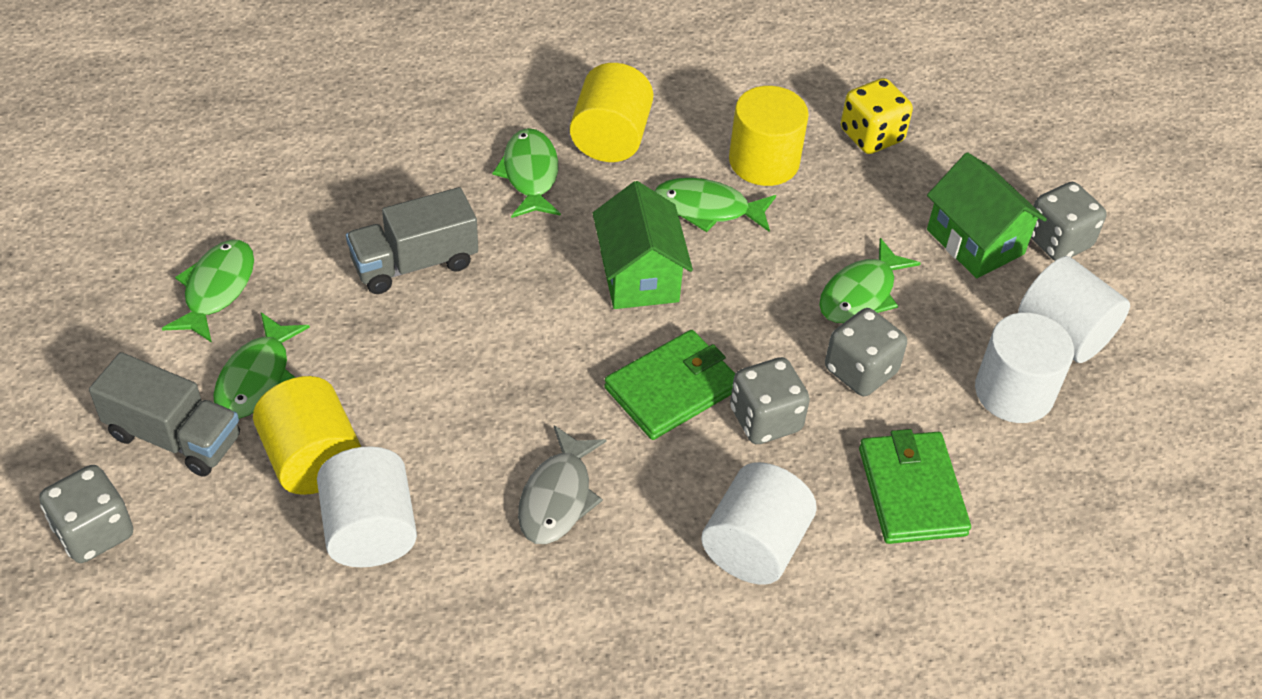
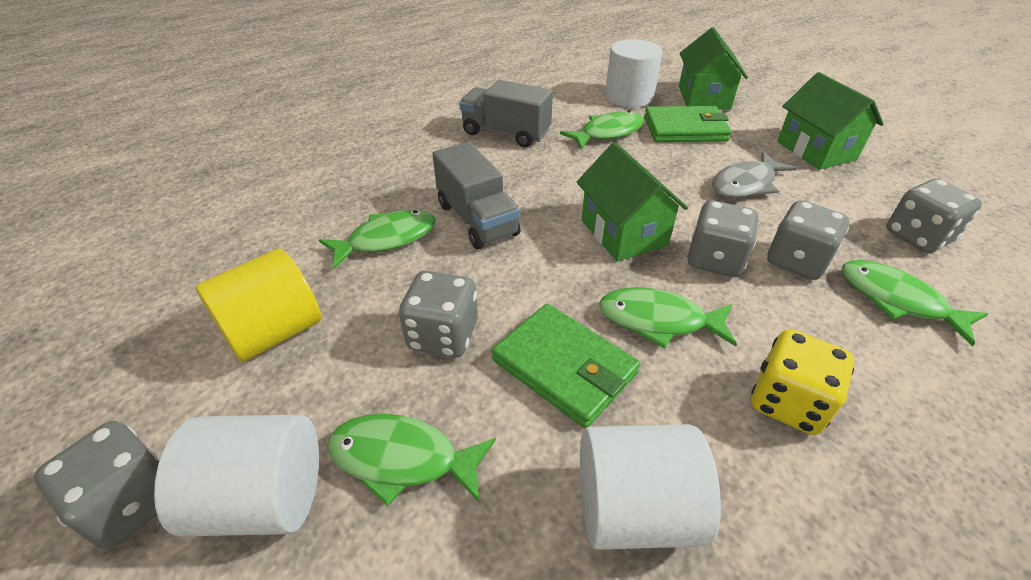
green house: 2 -> 3
grey dice: 4 -> 5
white cylinder: 4 -> 3
yellow cylinder: 3 -> 1

